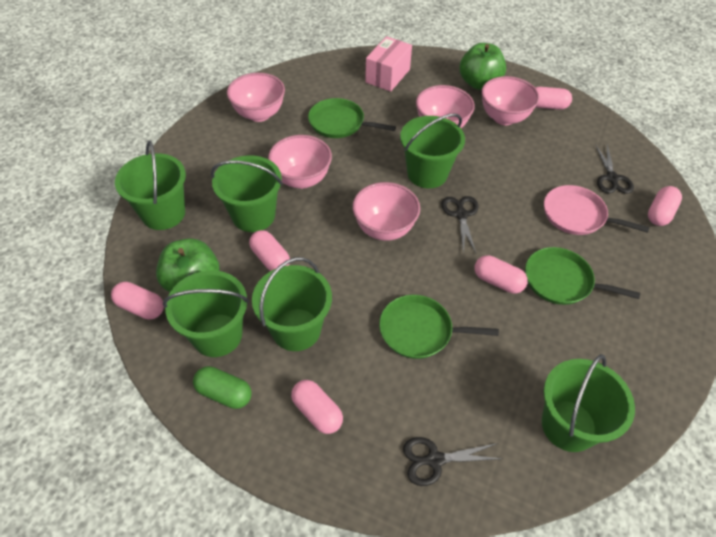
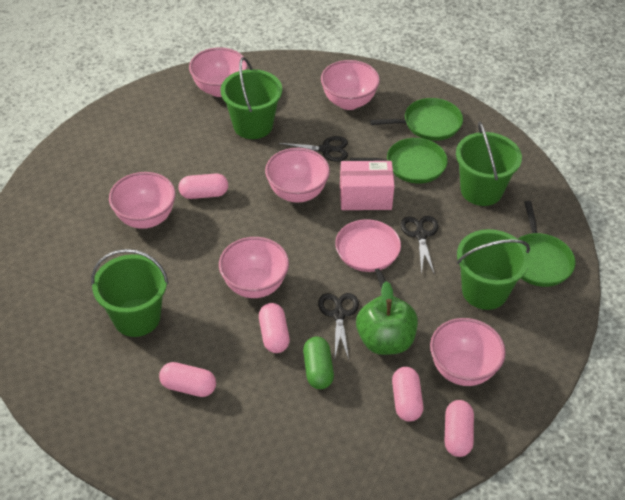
green apple: 2 -> 1
green bucket: 6 -> 4
pink bowl: 5 -> 6
pink capsule: 6 -> 5

